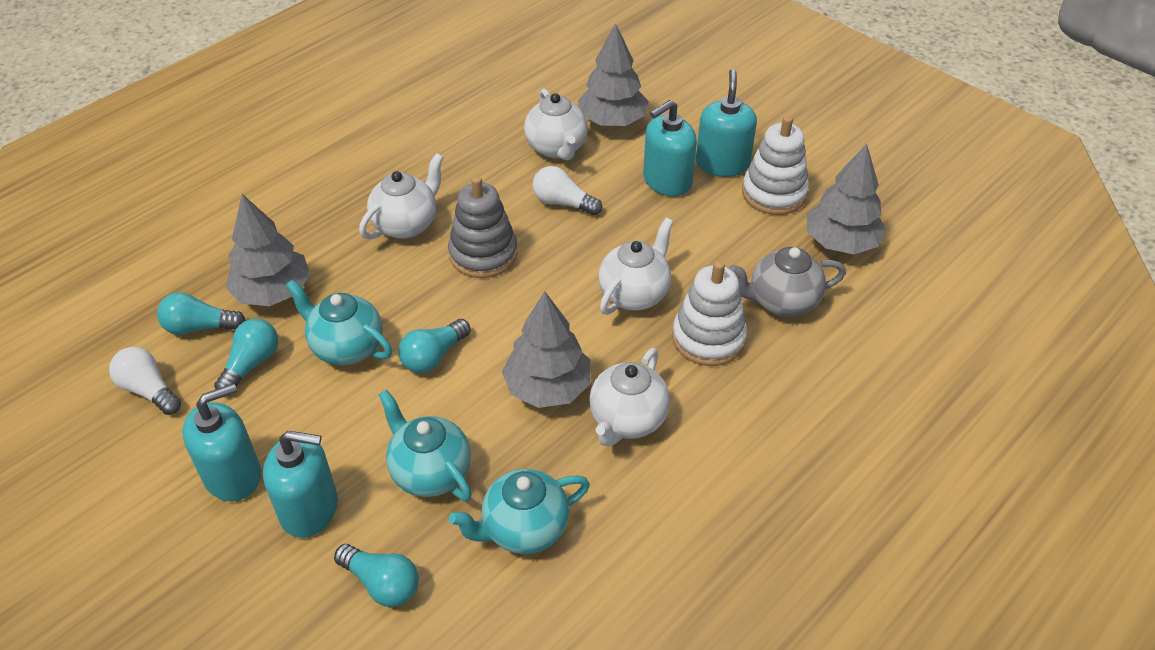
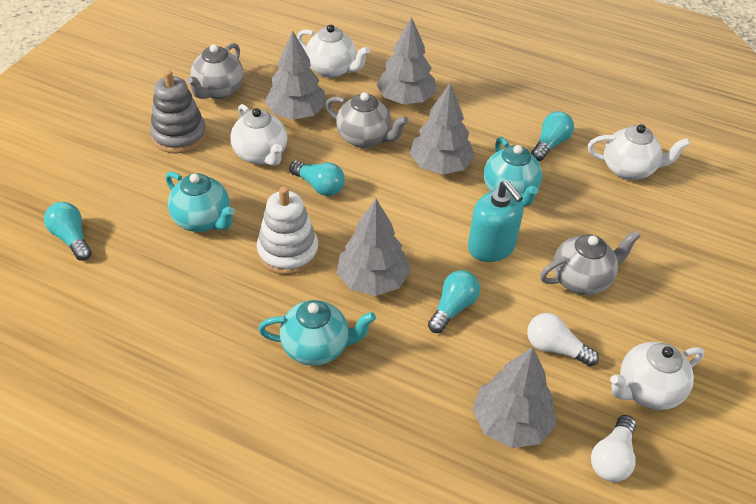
grey teapot: 1 -> 3
grey tree: 4 -> 5
turquoise soap dispenser: 4 -> 1
white stacking toy: 2 -> 1

